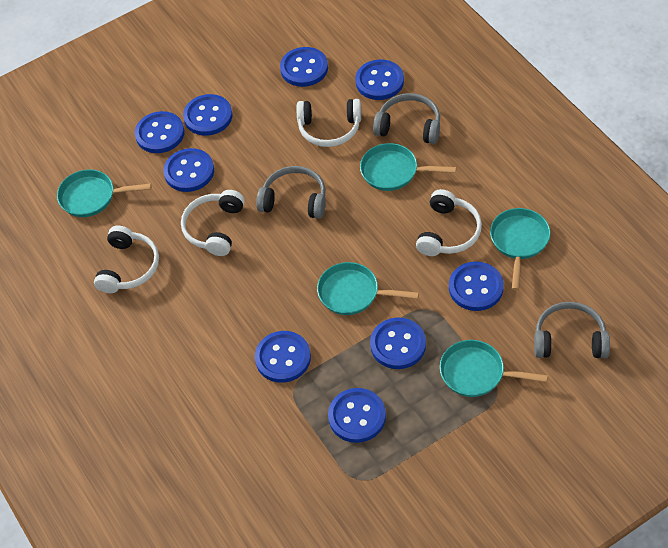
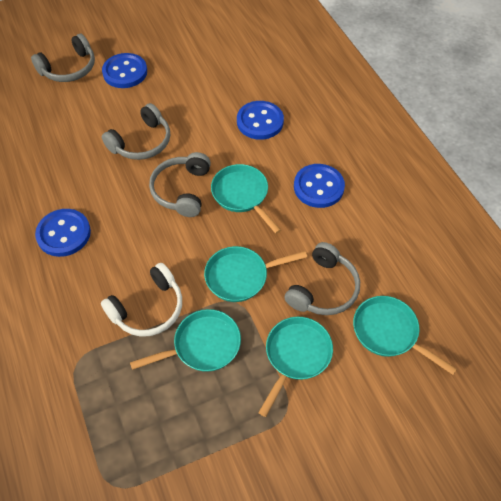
blue button: 9 -> 4
grey headphones: 3 -> 4
white headphones: 4 -> 1

